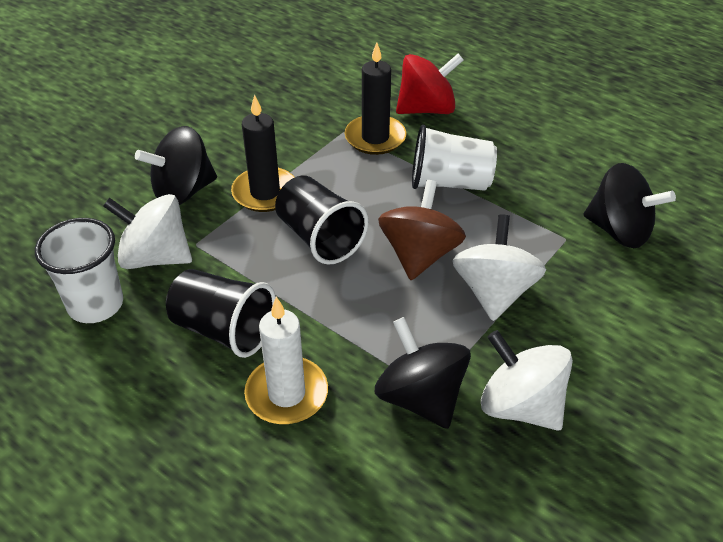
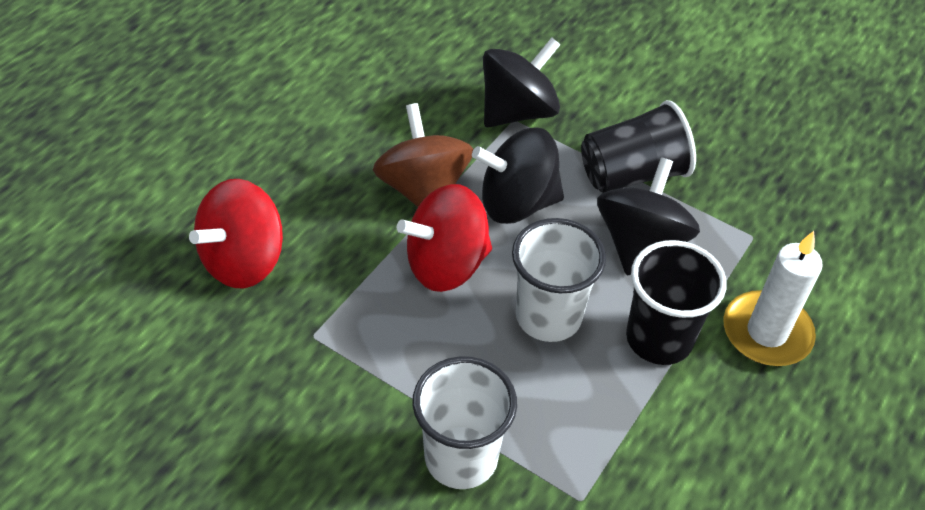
black candle: 2 -> 0
red spinning top: 1 -> 2
white spinning top: 3 -> 0

